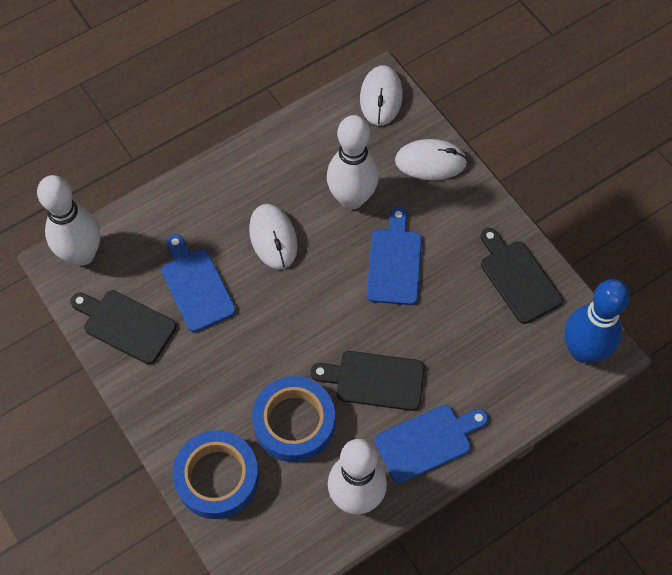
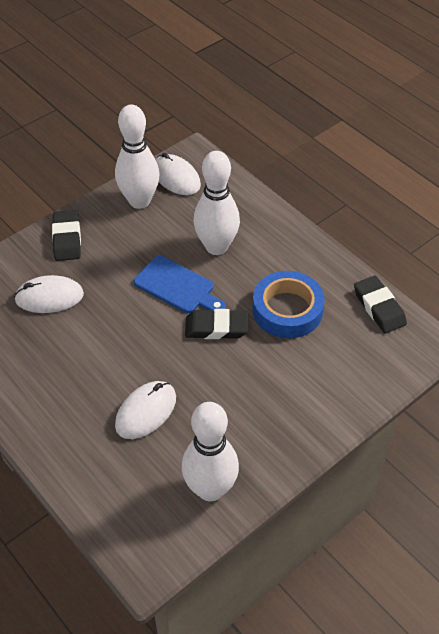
black cutting board: 3 -> 0
black eraser: 0 -> 3
blue bowling pin: 1 -> 0
blue cutting board: 3 -> 1
blue tape: 2 -> 1

